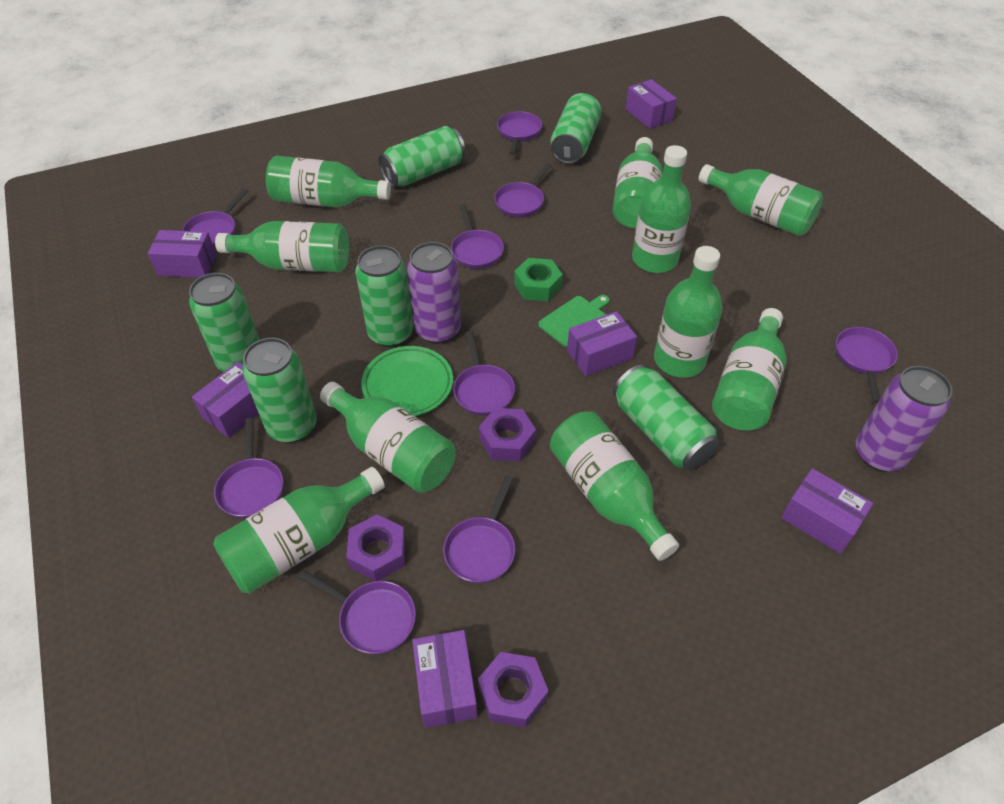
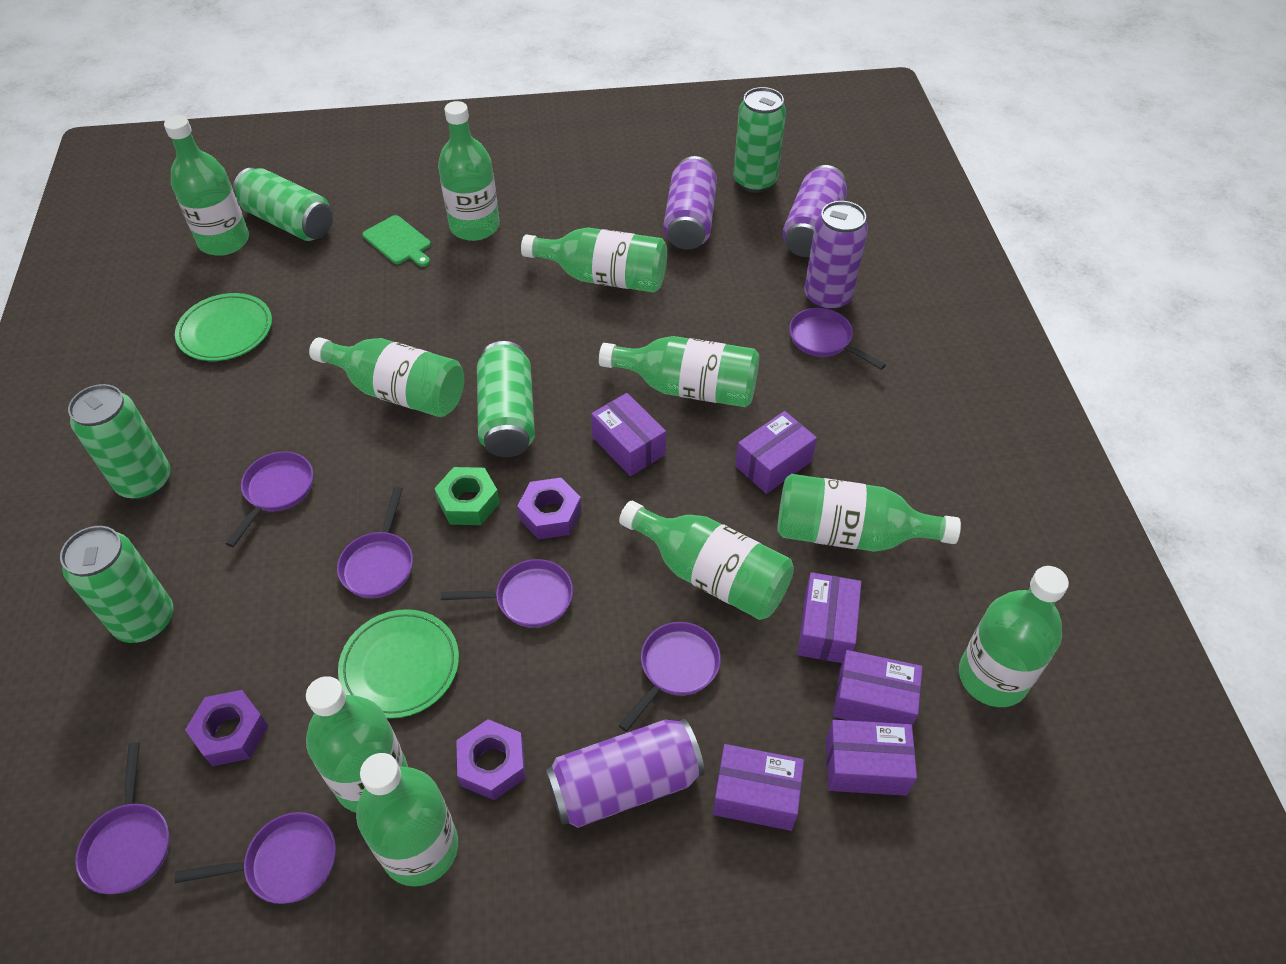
green can: 6 -> 5
green plate: 1 -> 2
purple can: 2 -> 4
purple pan: 9 -> 7

